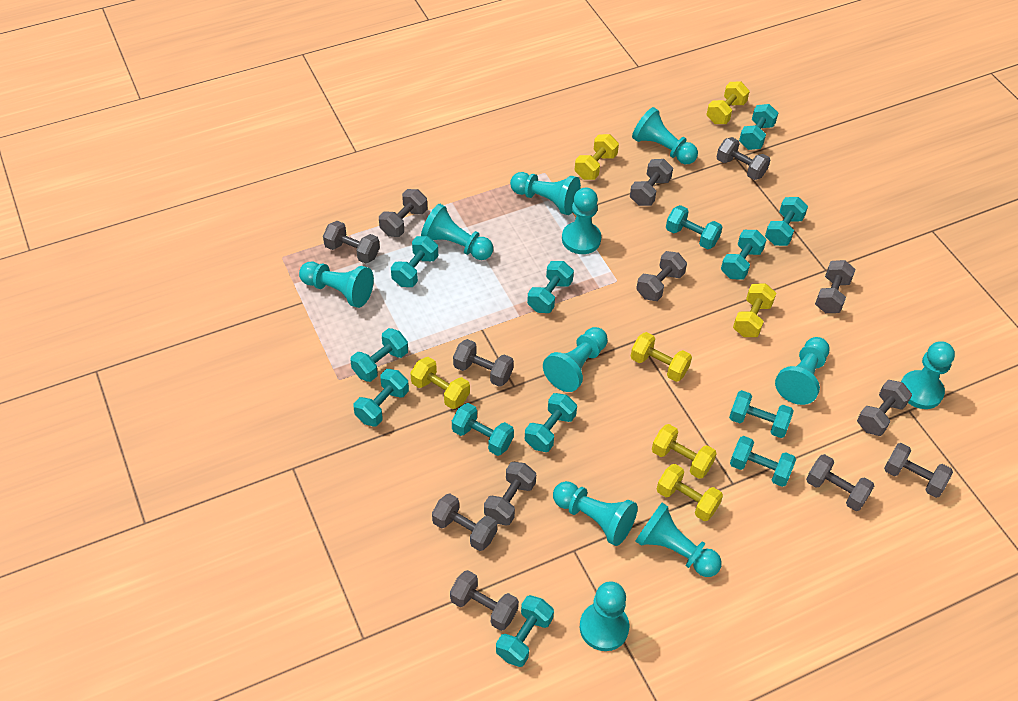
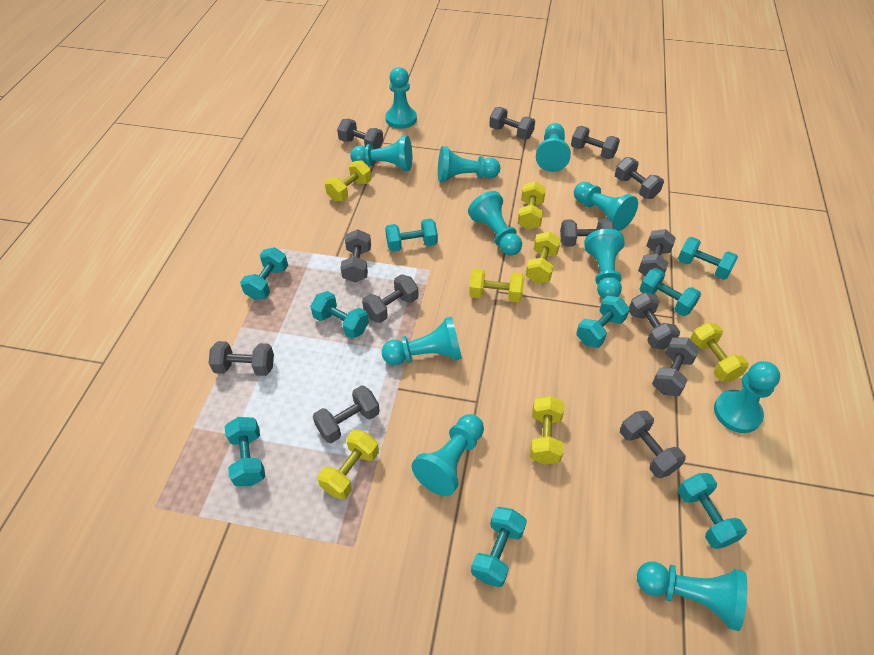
turquoise dumbbell: 13 -> 9

